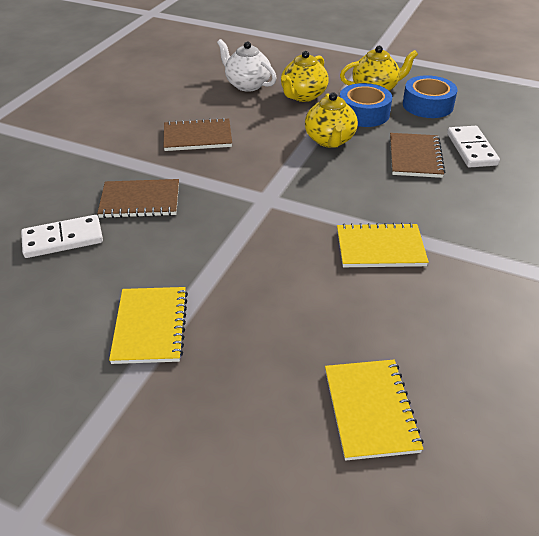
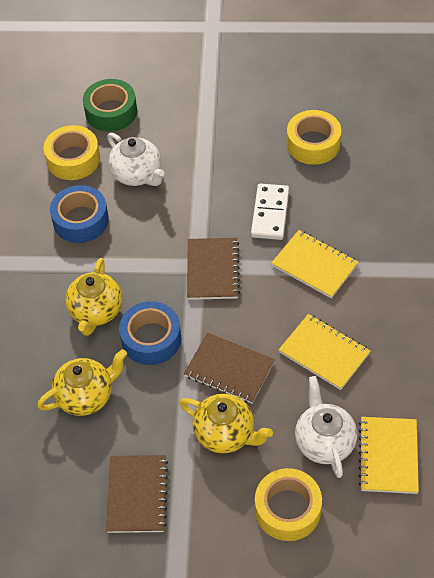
green tape: 0 -> 1
white domino: 2 -> 1
white teapot: 1 -> 2
yellow tape: 0 -> 3

